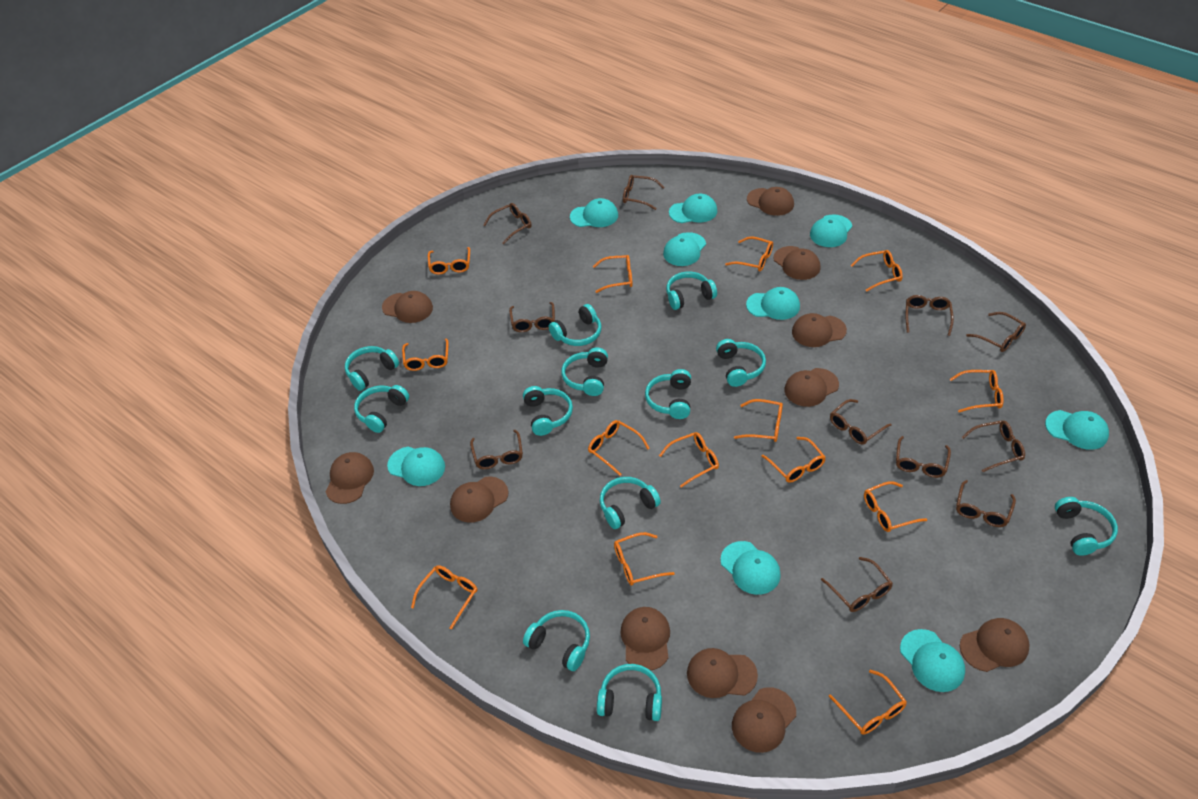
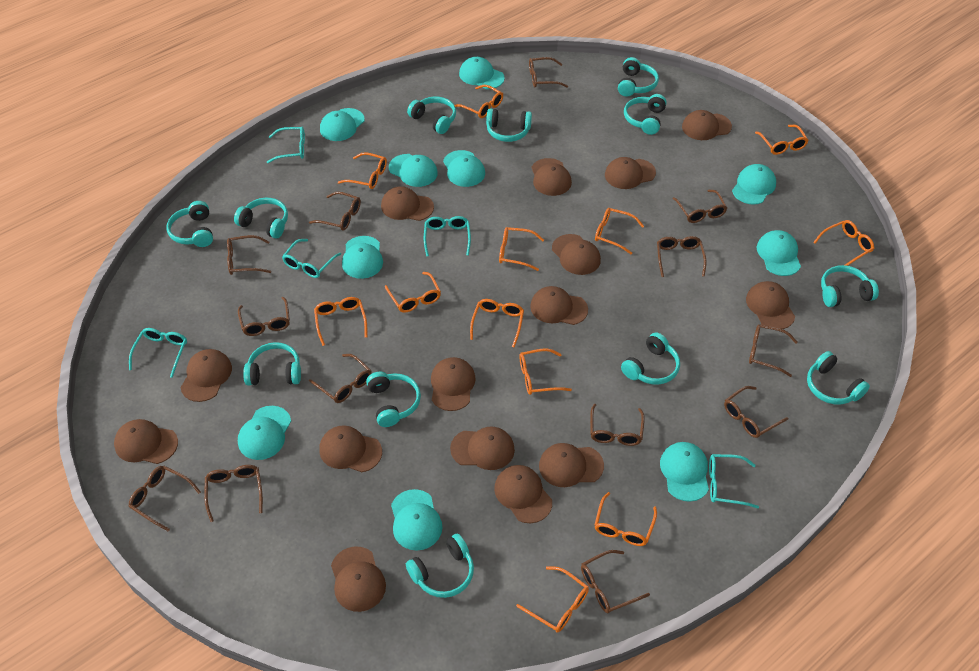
brown cap: 11 -> 15
brown glasses: 11 -> 13
orange glasses: 14 -> 12
turquoise cap: 9 -> 10
turquoise glasses: 0 -> 5

